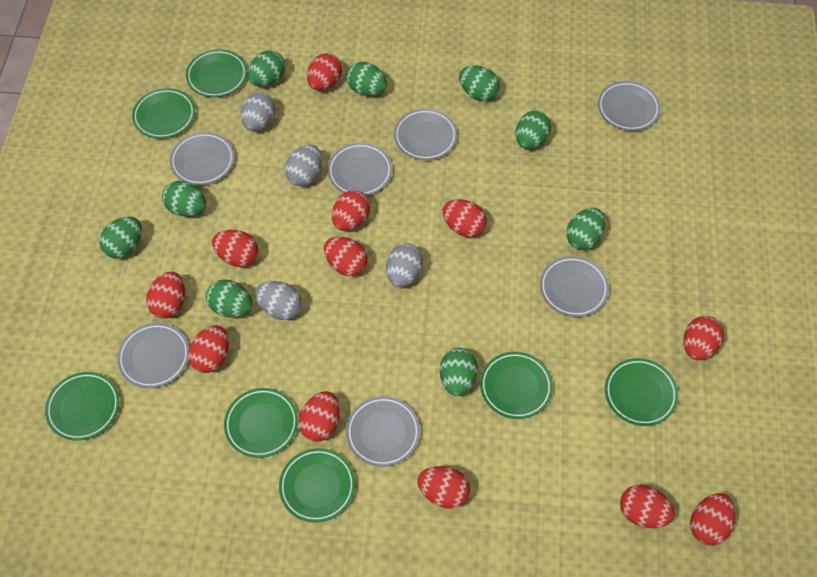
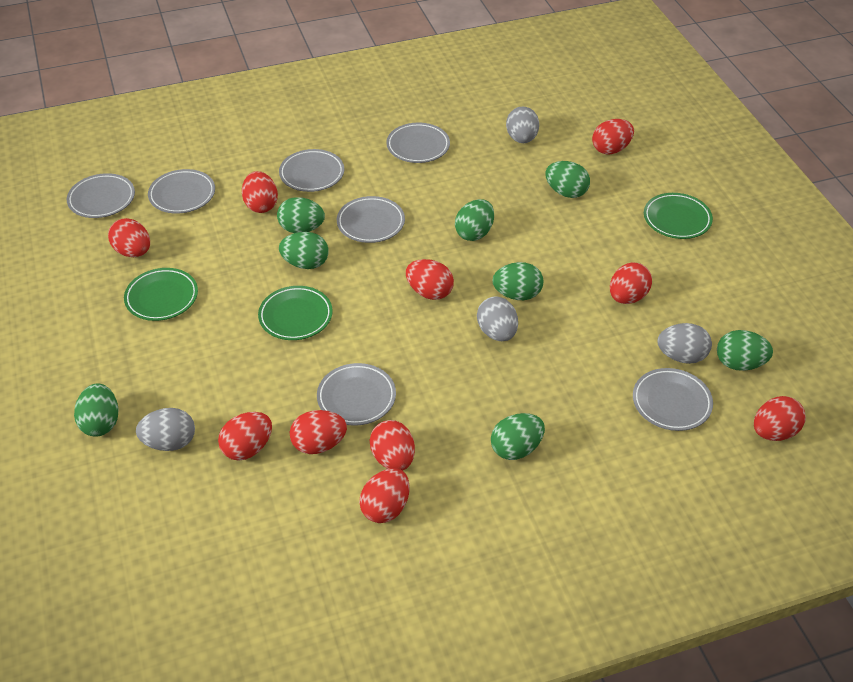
green egg: 9 -> 8
green plate: 7 -> 3
red egg: 12 -> 10

